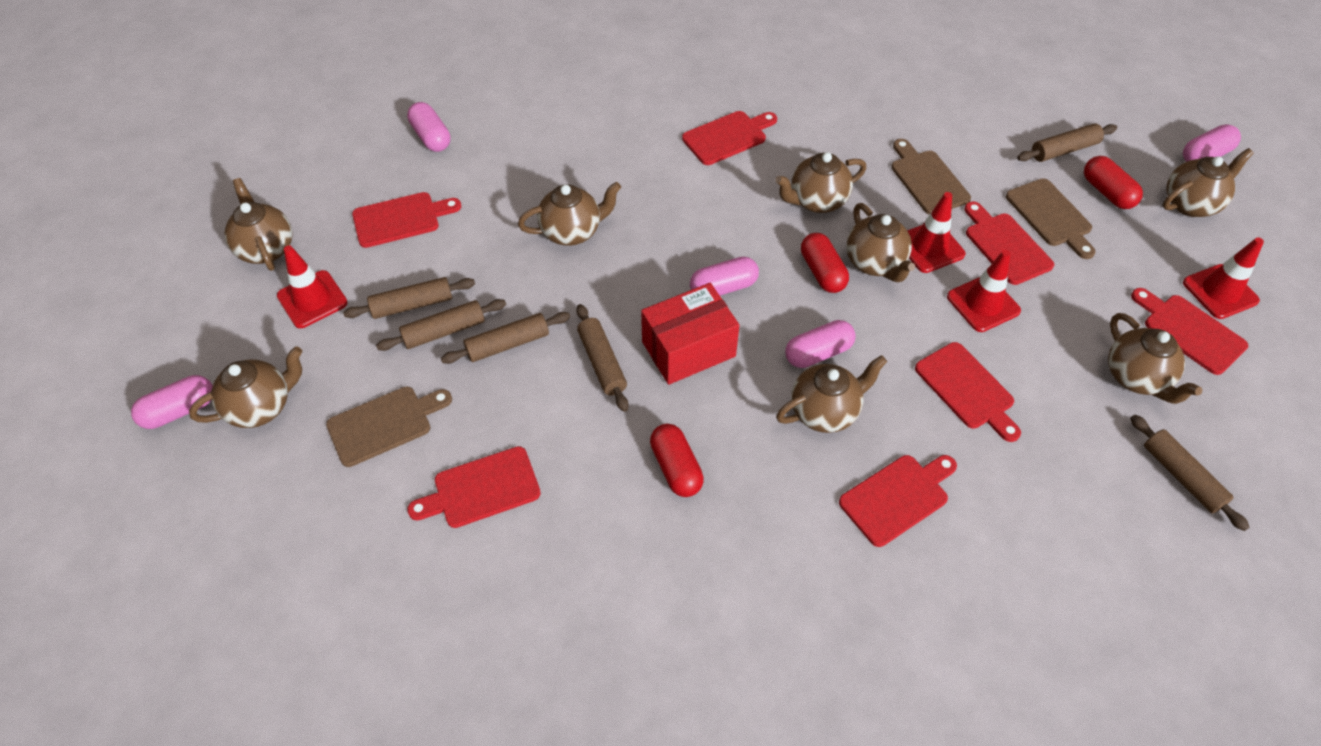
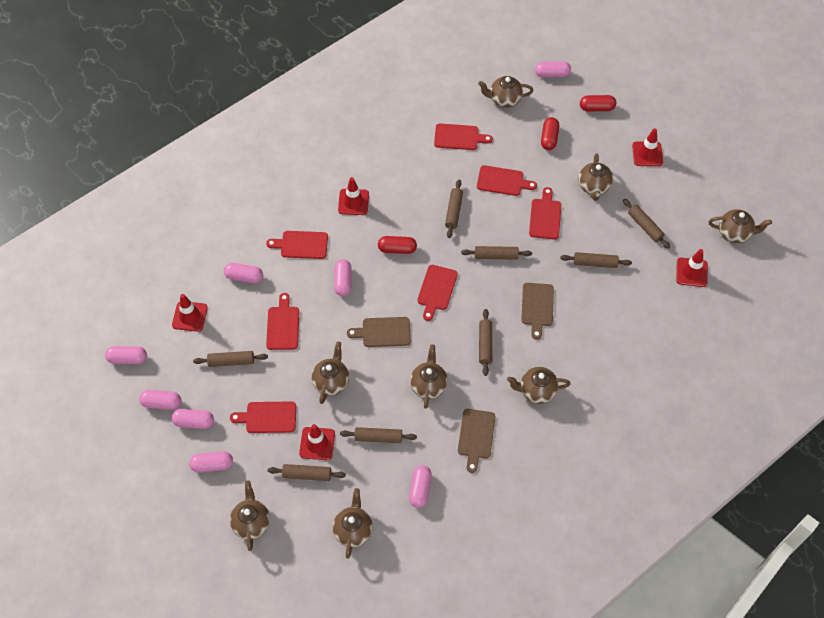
brown rolling pin: 6 -> 8
pink capsule: 5 -> 8
red box: 1 -> 0
red traffic cone: 4 -> 5

